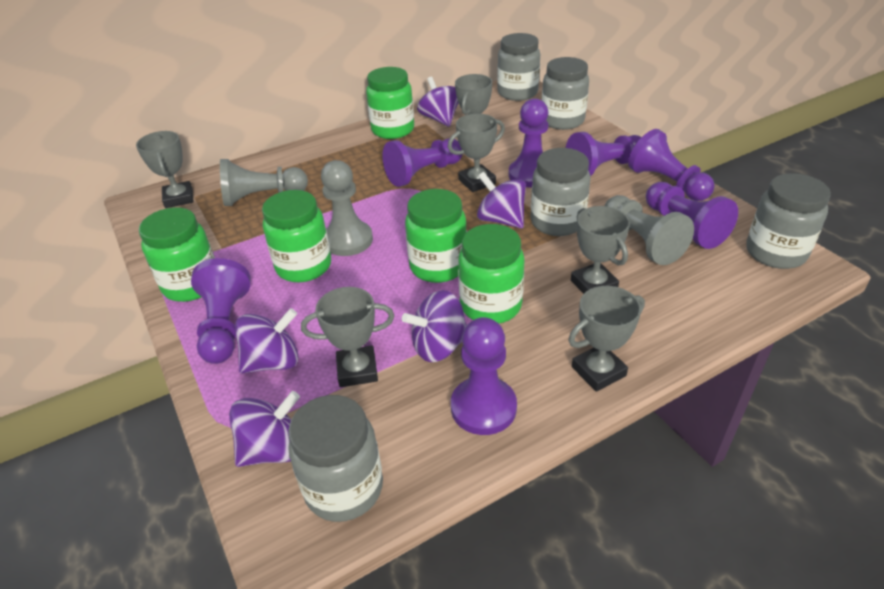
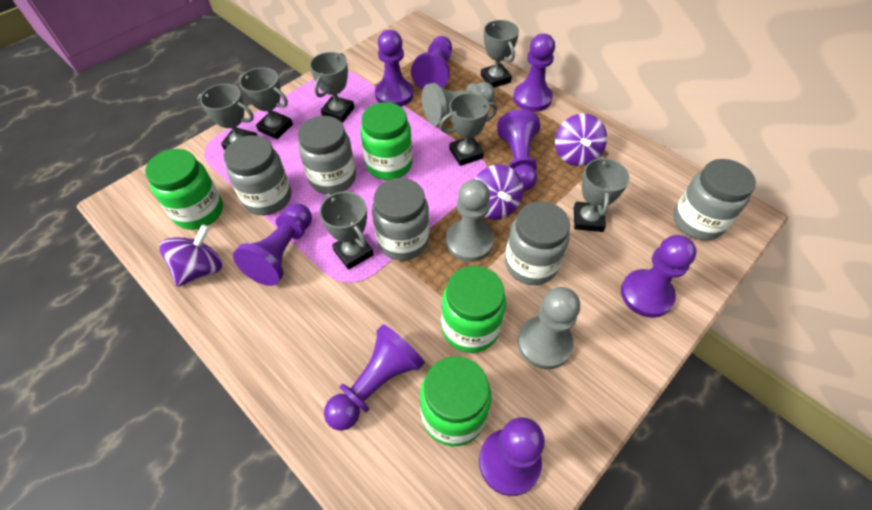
green jar: 5 -> 4
grey trophy: 6 -> 7
purple pawn: 7 -> 8
purple spinning top: 5 -> 3

